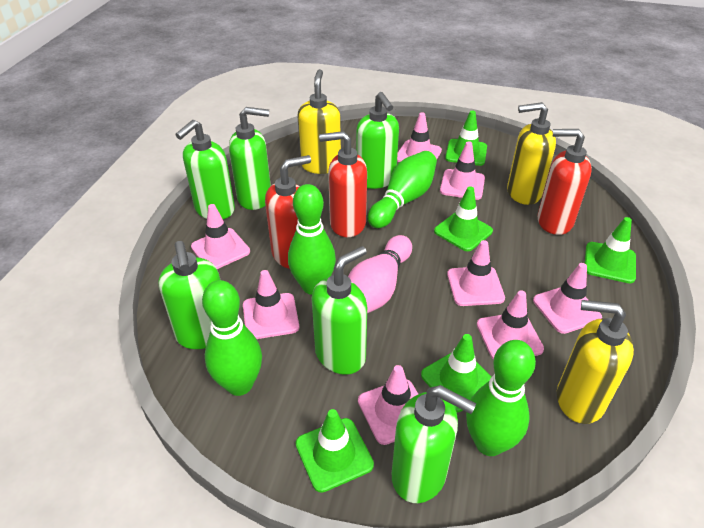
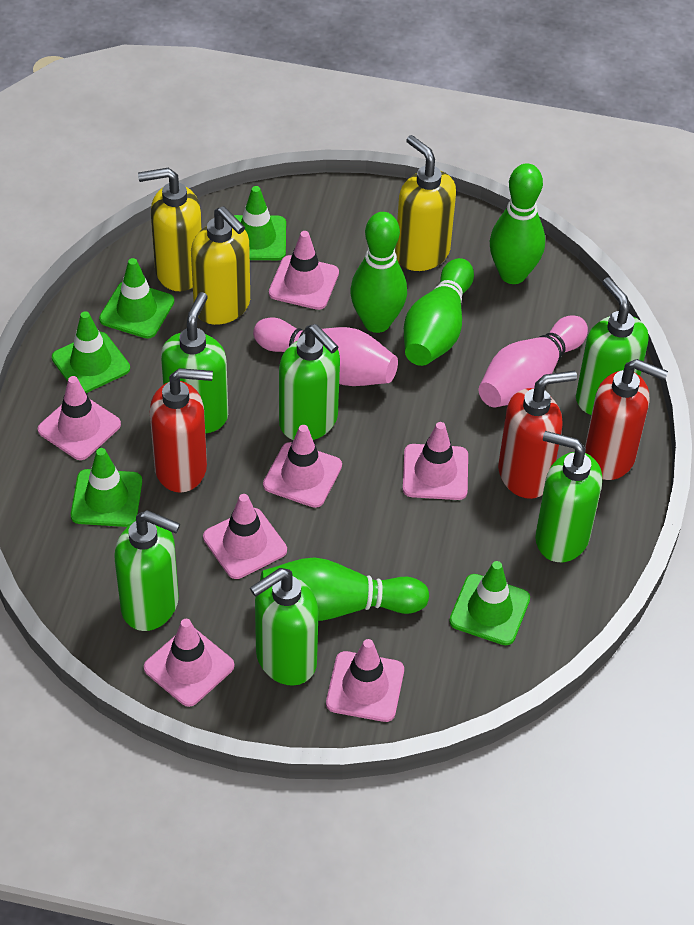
pink bowling pin: 1 -> 2
pink traffic cone: 8 -> 7

